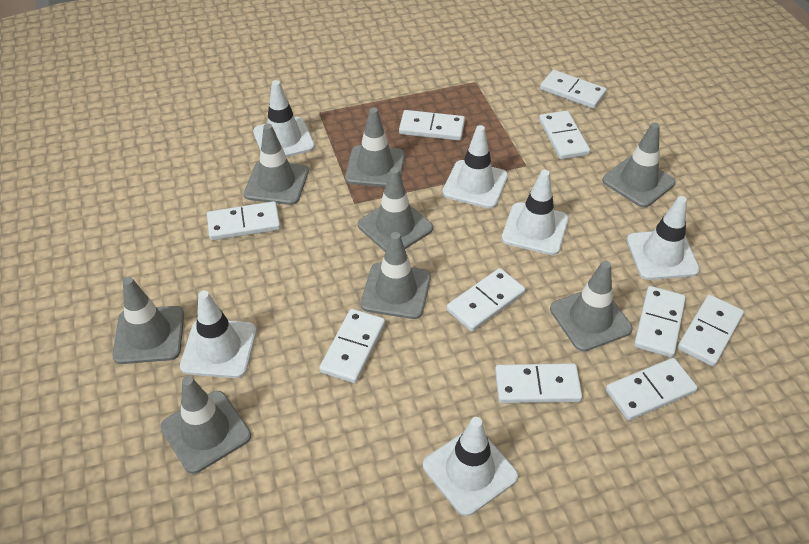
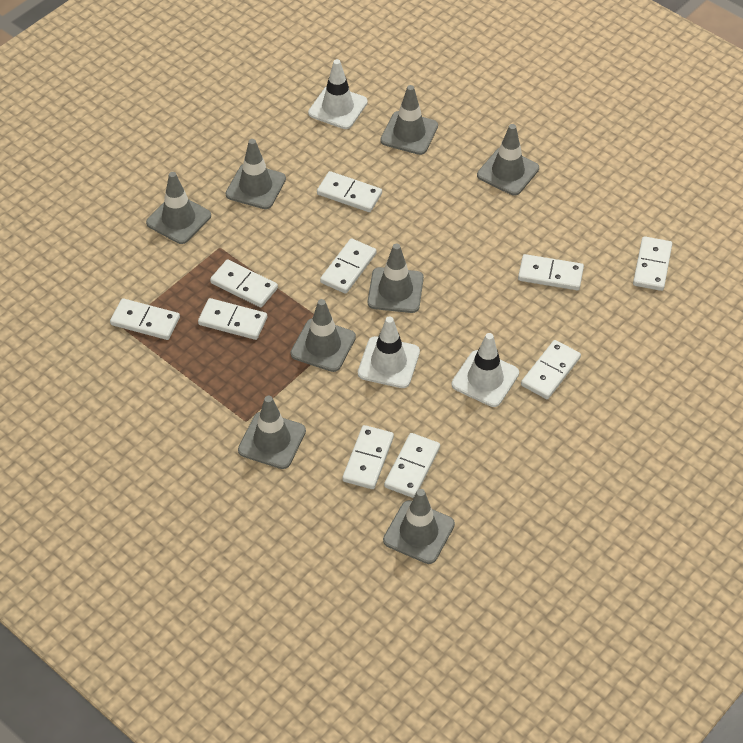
white traffic cone: 6 -> 3

